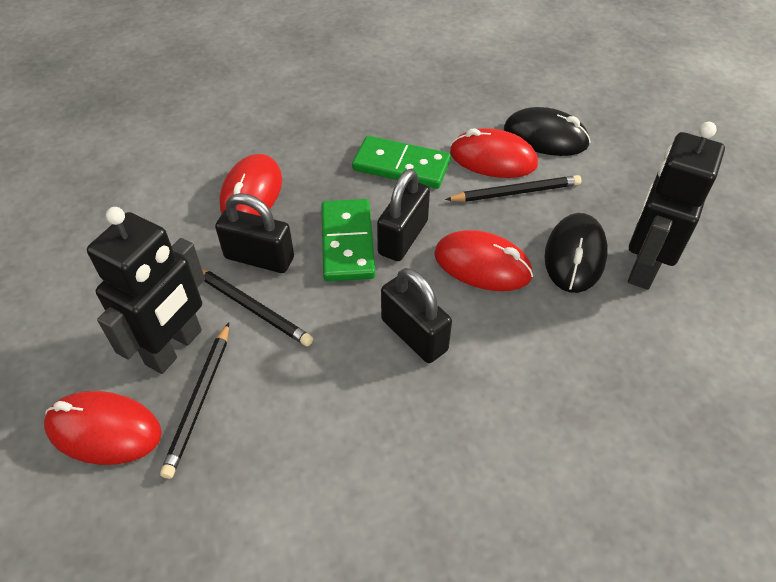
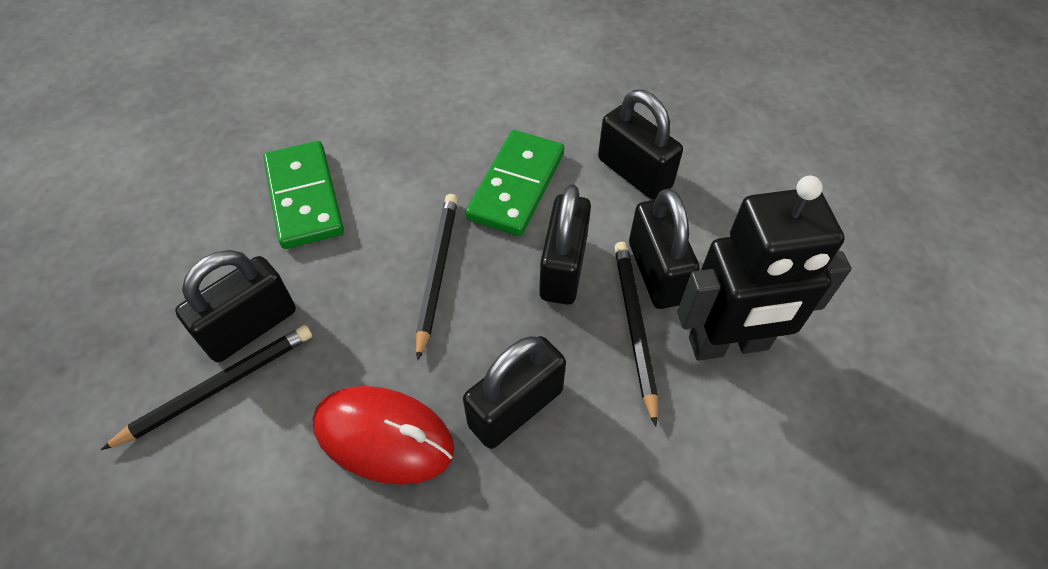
black mouse: 2 -> 0
black padlock: 3 -> 5
black robot: 2 -> 1
red mouse: 4 -> 1

